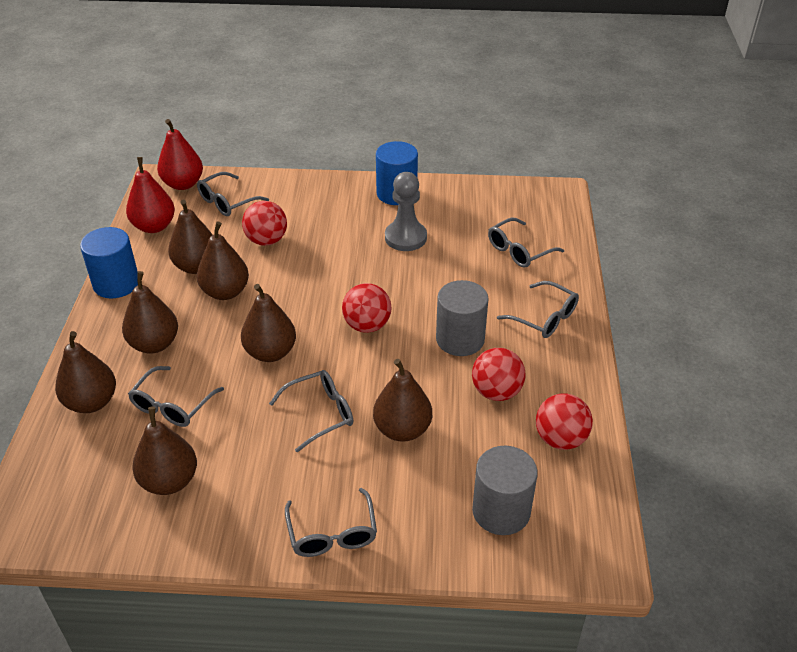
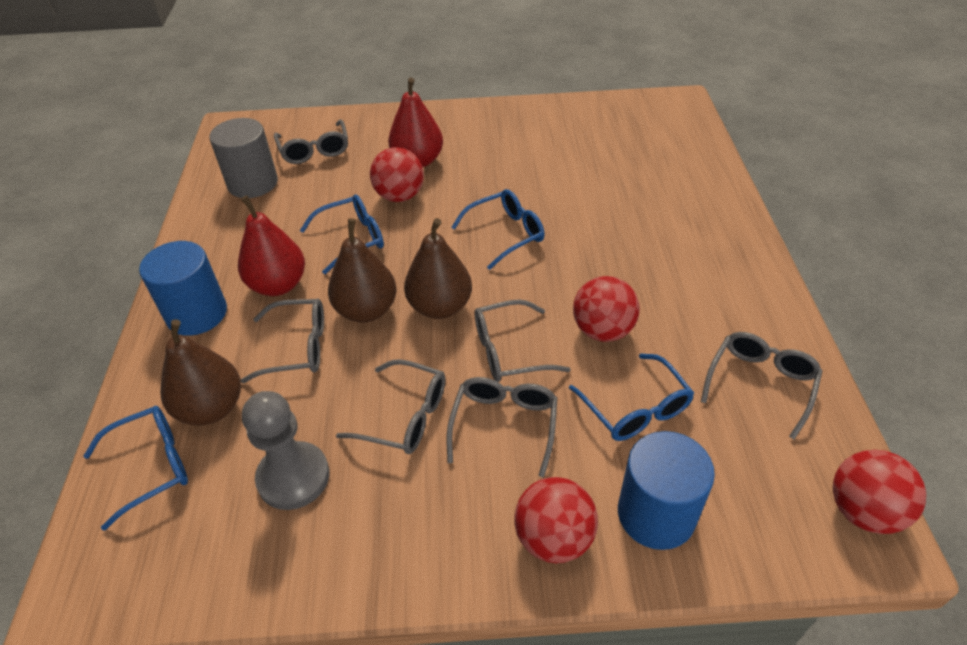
blue glasses: 0 -> 4
brown pear: 7 -> 3
grey cylinder: 2 -> 1

